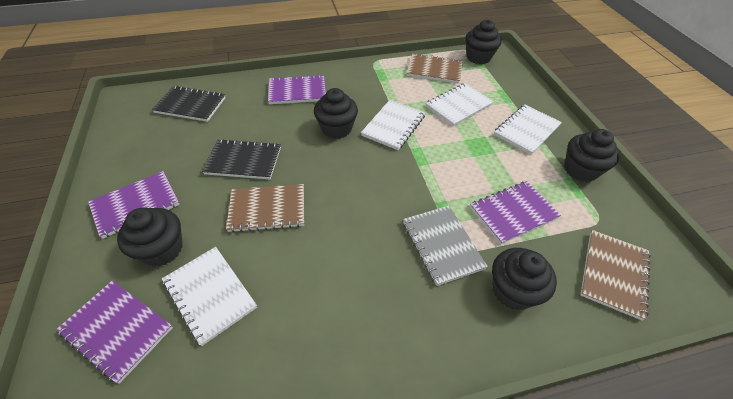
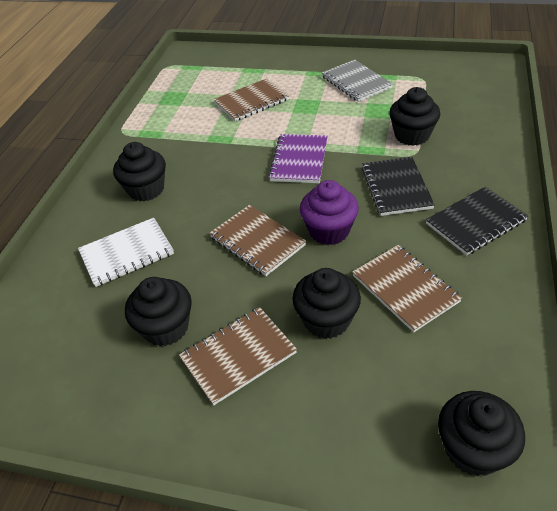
brown notebook: 3 -> 4
purple cupcake: 0 -> 1
purple notebook: 4 -> 1
white notebook: 4 -> 1

